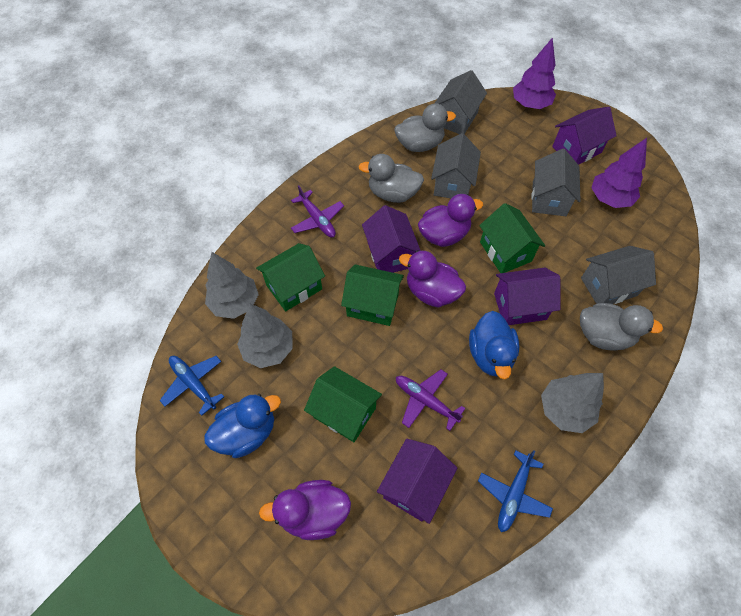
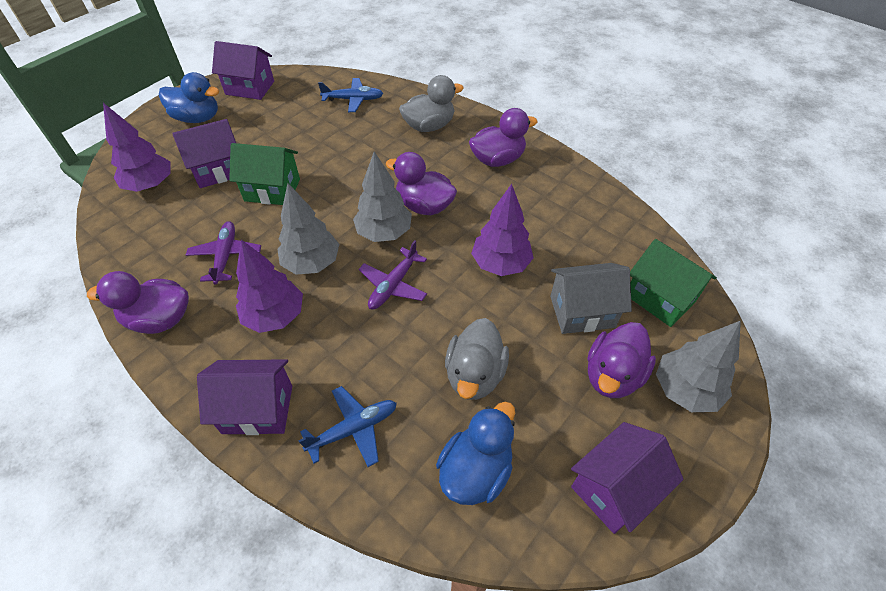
green house: 4 -> 2
grey duck: 3 -> 2
grey house: 4 -> 1
purple duck: 3 -> 4
purple tree: 2 -> 3

